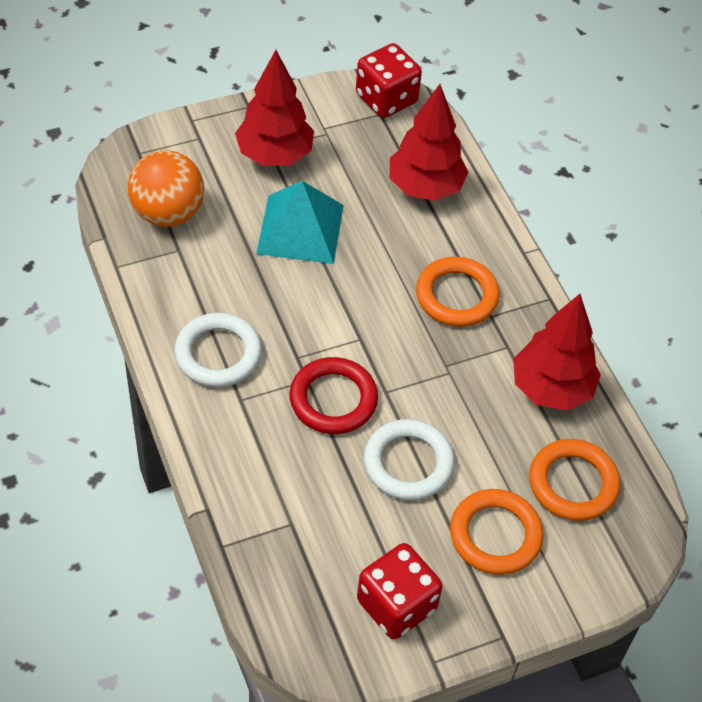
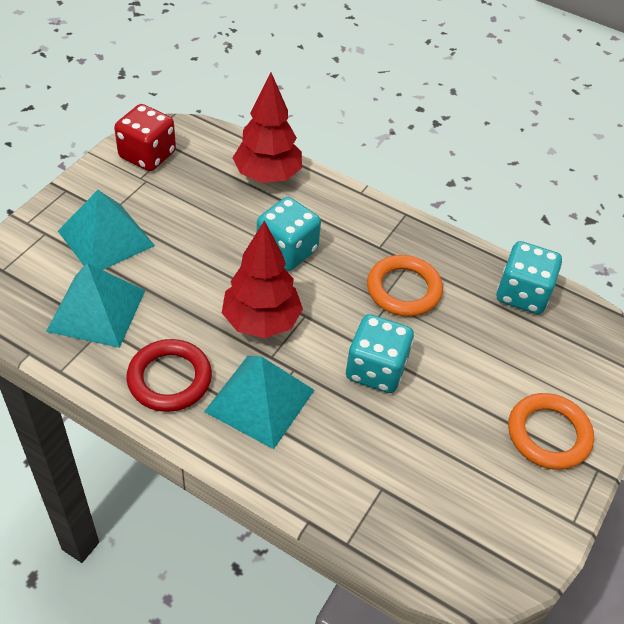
orange ball: 1 -> 0
orange ring: 3 -> 2
red dice: 2 -> 1
red tree: 3 -> 2
turquoise dice: 0 -> 3
turquoise pyramid: 1 -> 3
white ring: 2 -> 0

